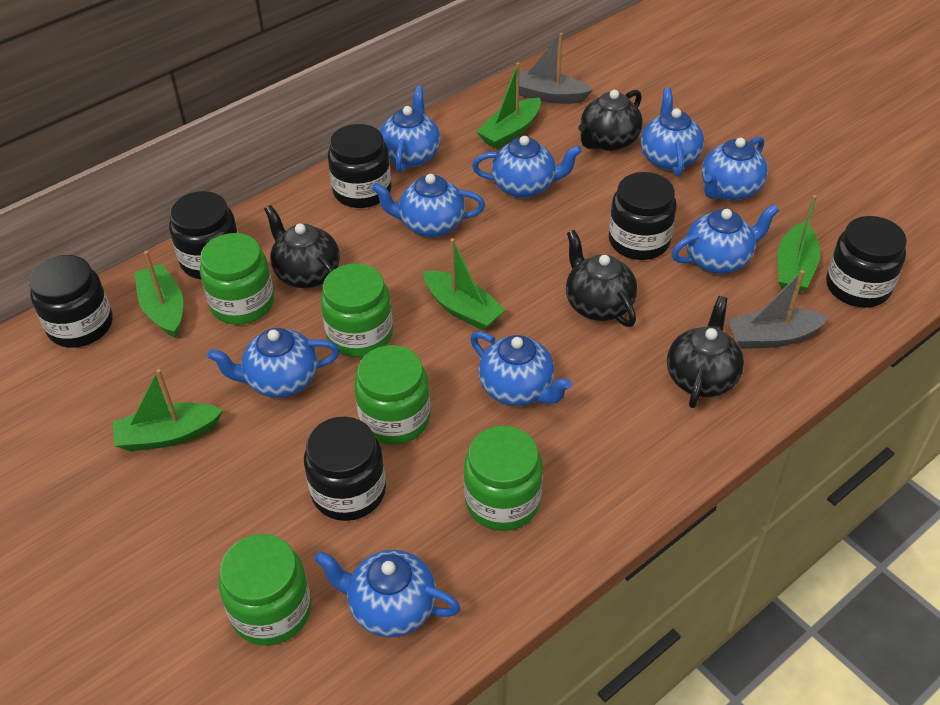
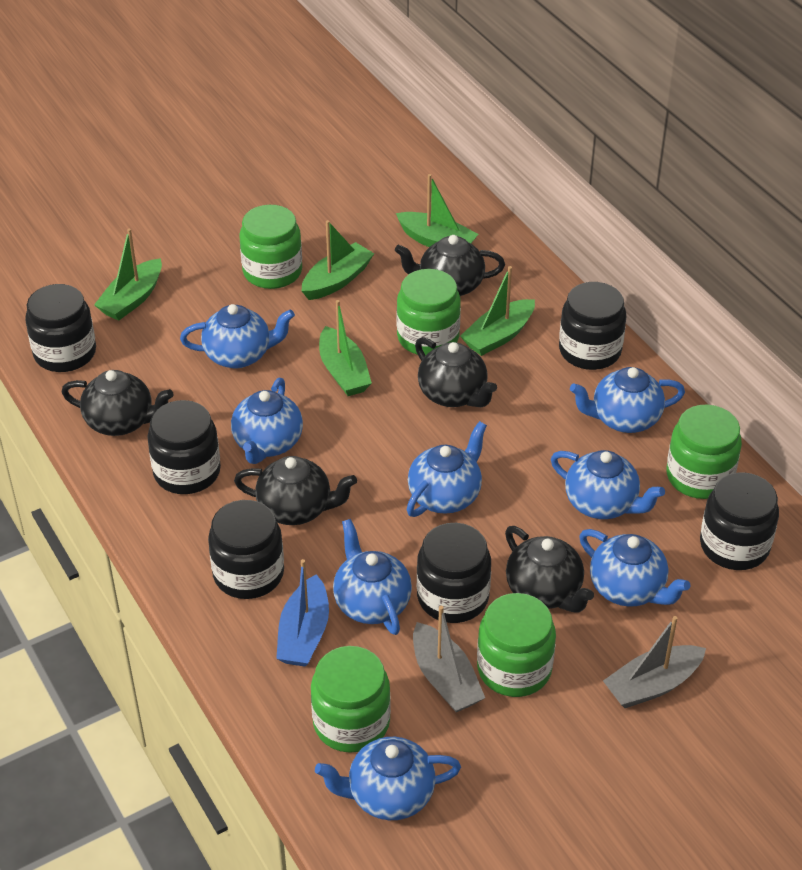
black teapot: 4 -> 5
blue boat: 0 -> 1
blue teapot: 9 -> 8

